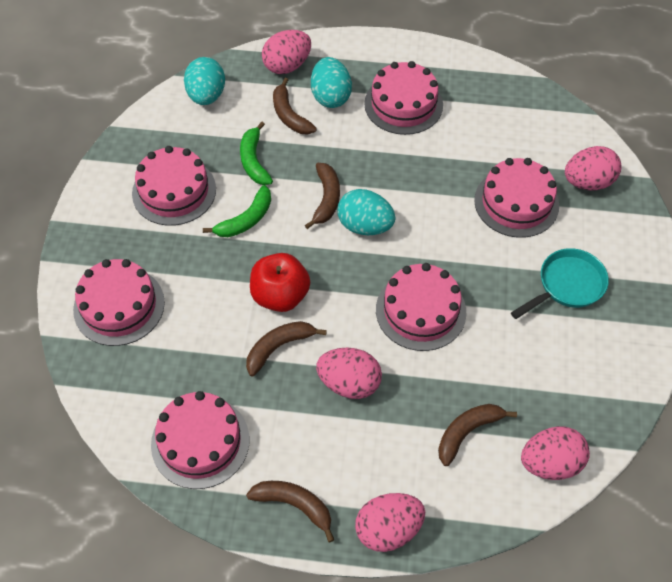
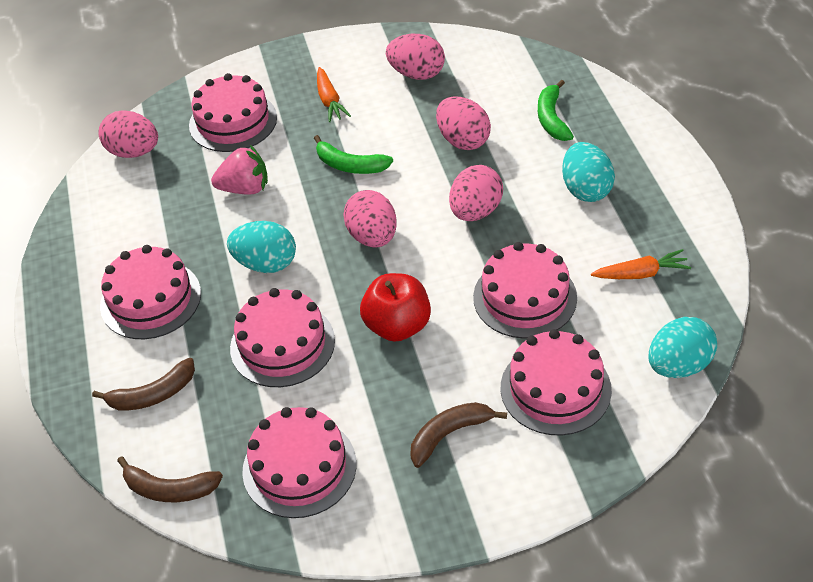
brown banana: 5 -> 3
orange carrot: 0 -> 2
pink strawberry: 0 -> 1
turquoise pan: 1 -> 0

